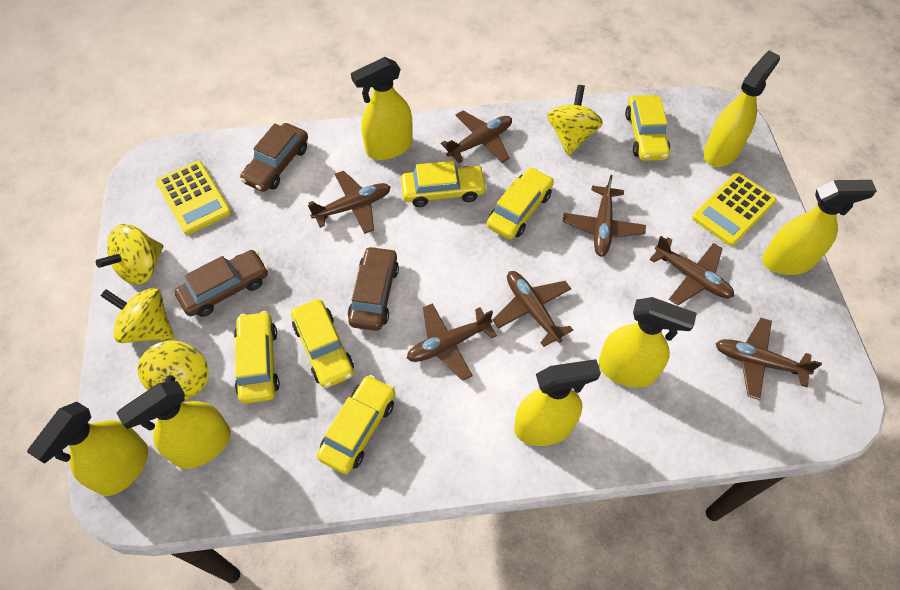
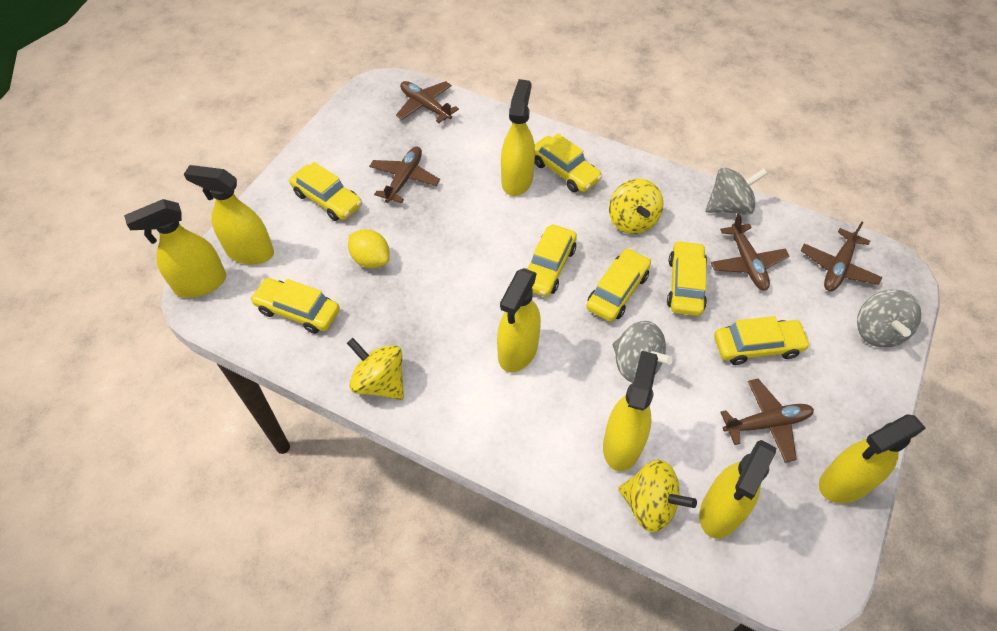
brown car: 3 -> 0
brown plane: 7 -> 5
grey spinning top: 0 -> 3
yellow calculator: 2 -> 0
yellow car: 6 -> 7
yellow lemon: 0 -> 1
yellow spinning top: 4 -> 3

